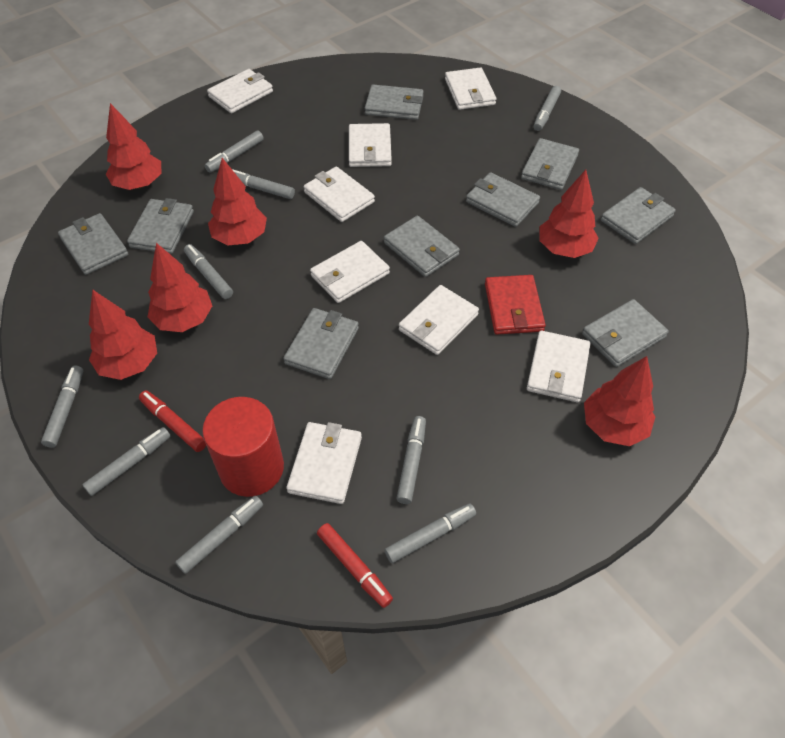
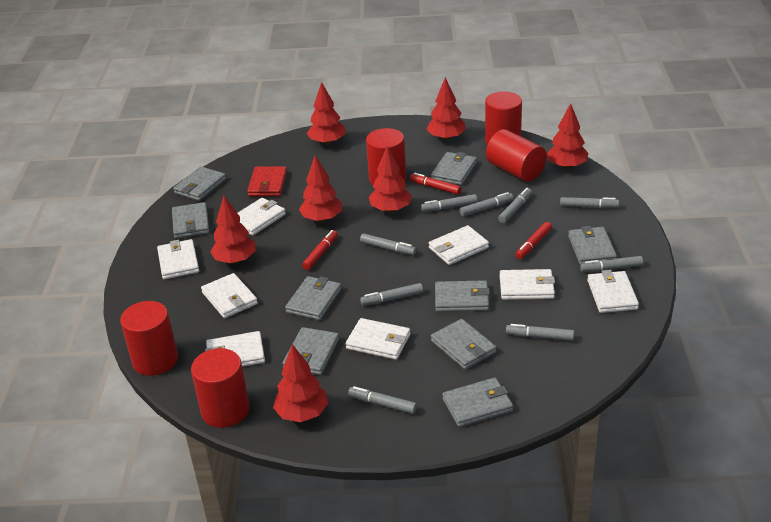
red cylinder: 1 -> 5
red marker: 2 -> 3
red tree: 6 -> 7

